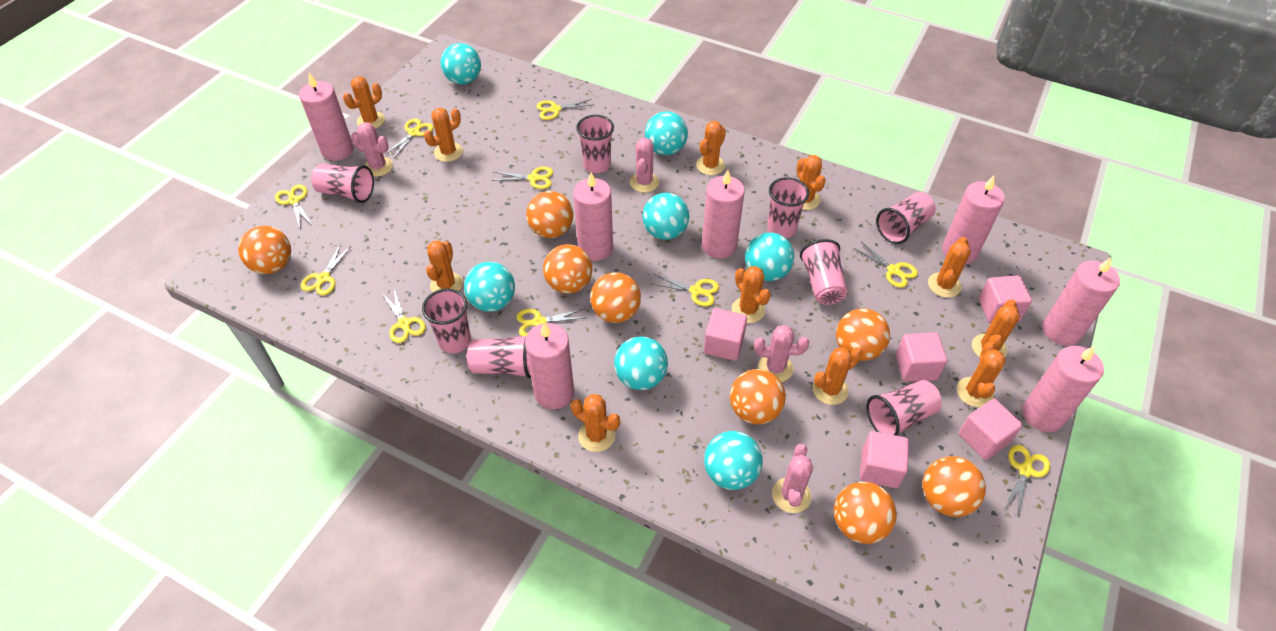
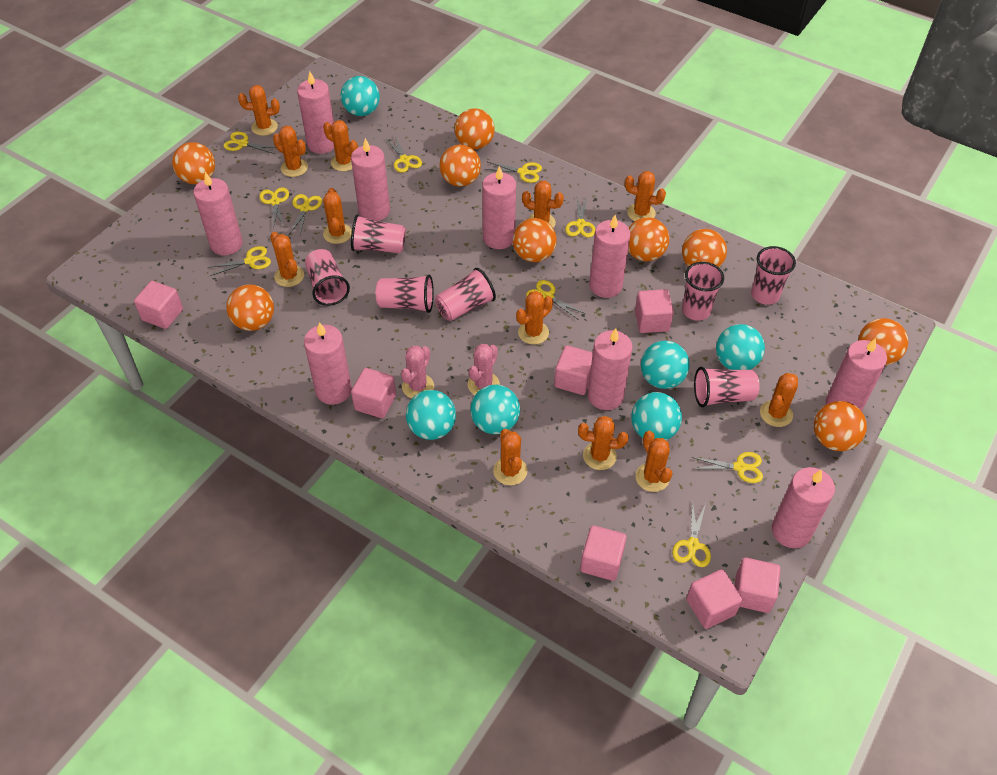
orange ball: 8 -> 9
orange cactus: 11 -> 12
pink cactus: 4 -> 2
pink candle: 7 -> 9
pink cube: 5 -> 7
pink cup: 8 -> 7
turquoise ball: 7 -> 6

